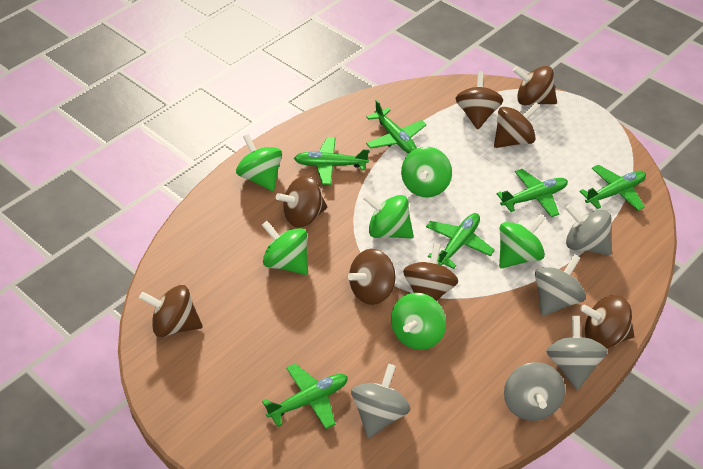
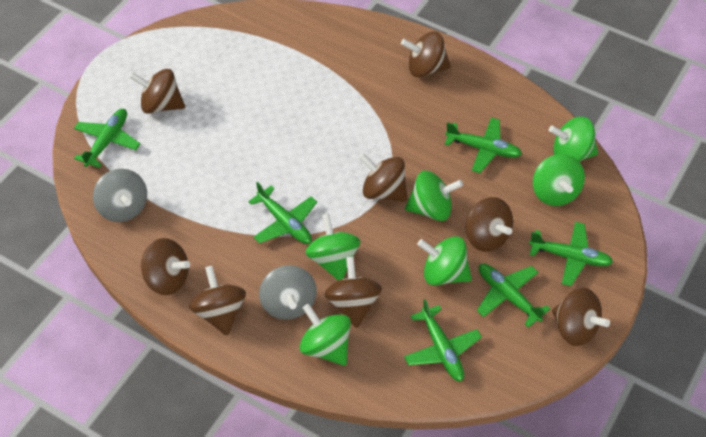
grey spinning top: 5 -> 2

